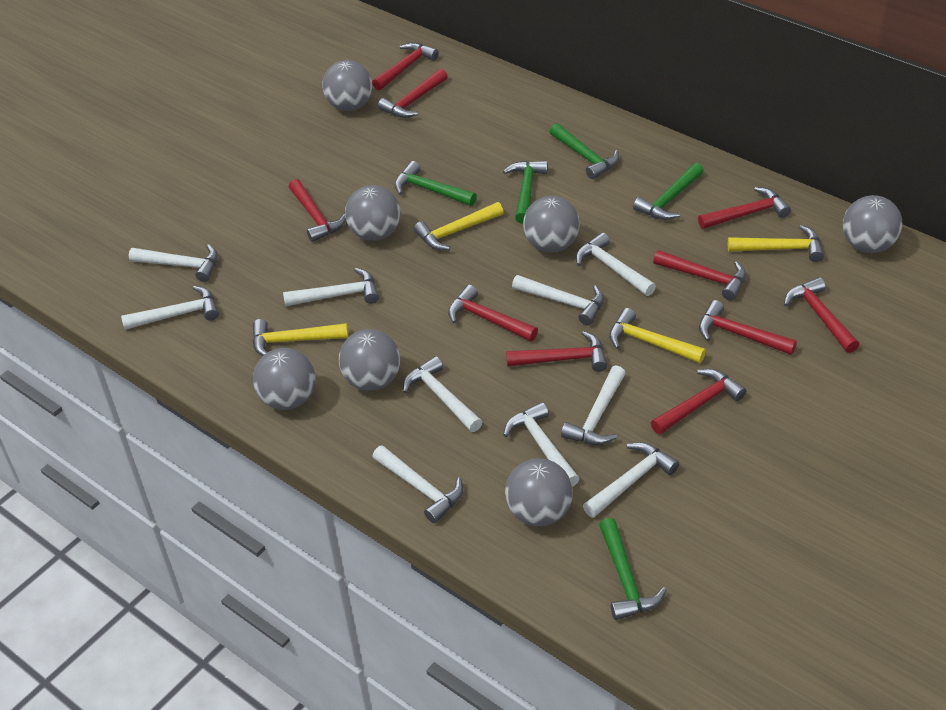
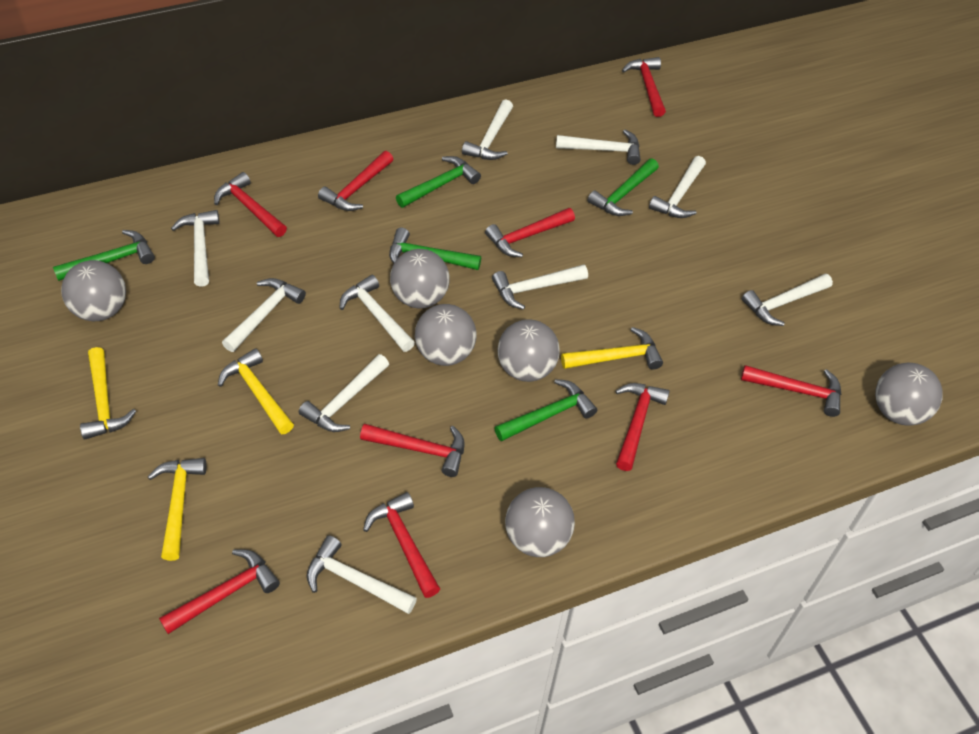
grey ball: 7 -> 6
red hammer: 10 -> 9

